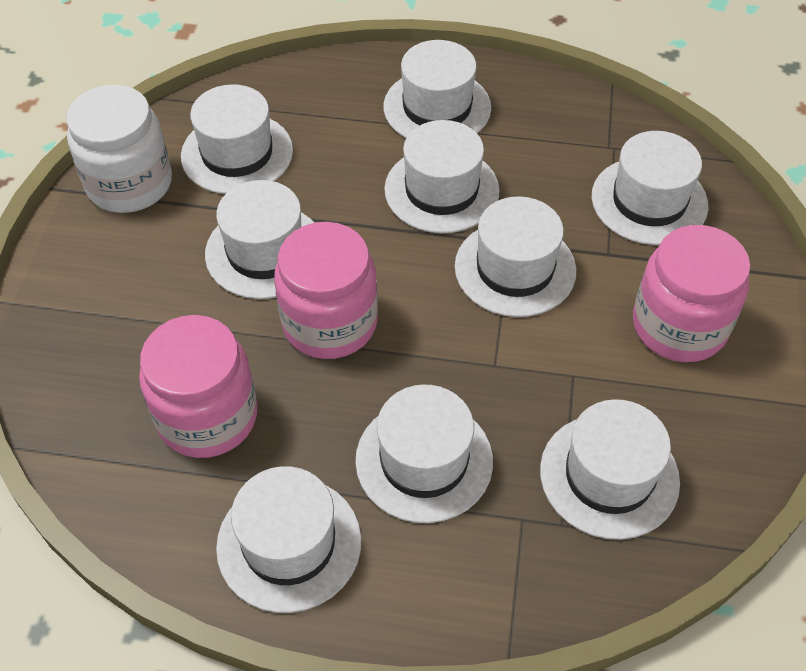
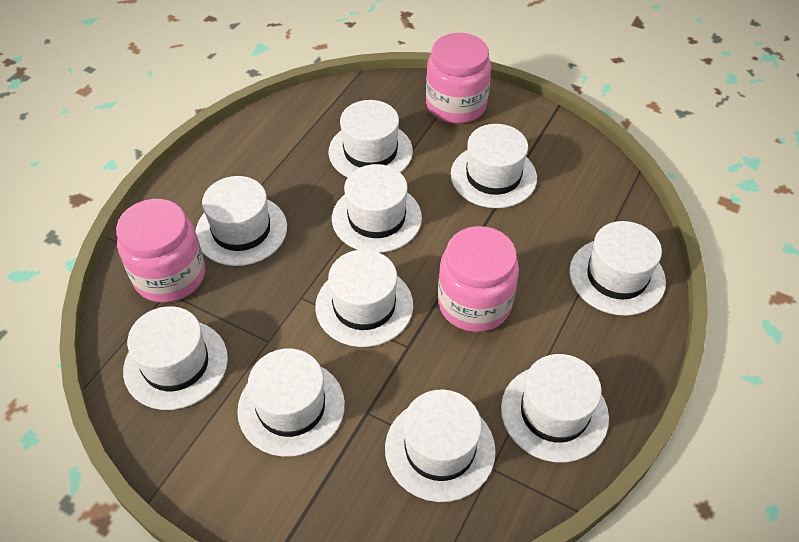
white hat: 9 -> 10
white jar: 1 -> 0

